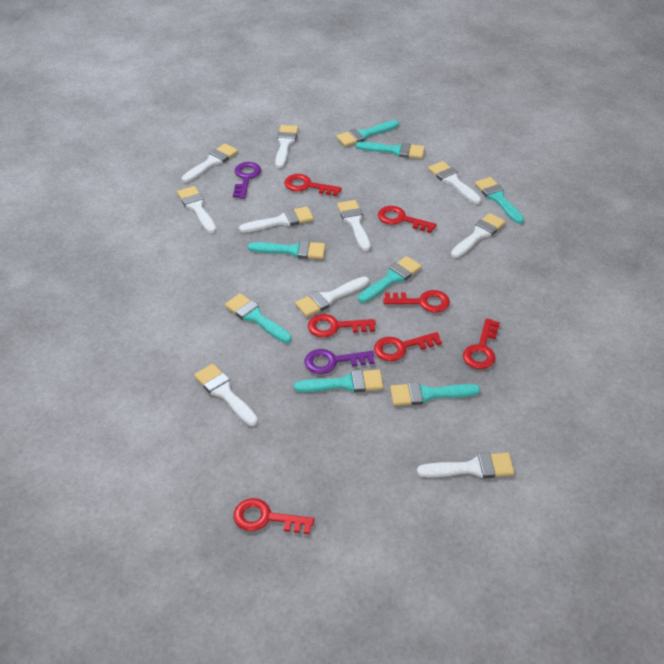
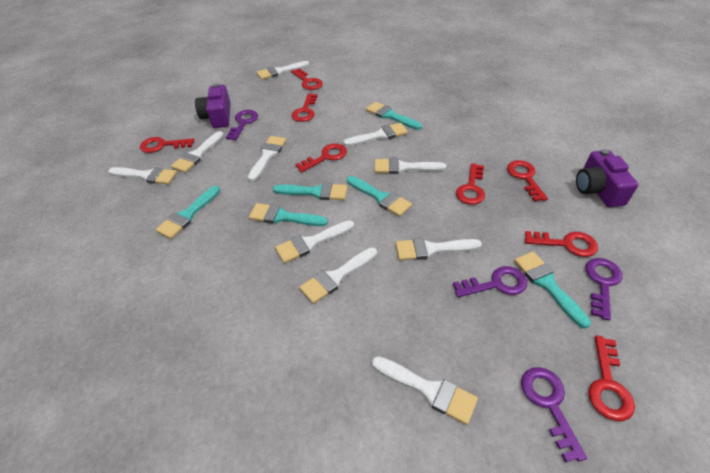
purple camera: 0 -> 2
purple key: 2 -> 4
red key: 7 -> 8
turquoise brush: 8 -> 6

